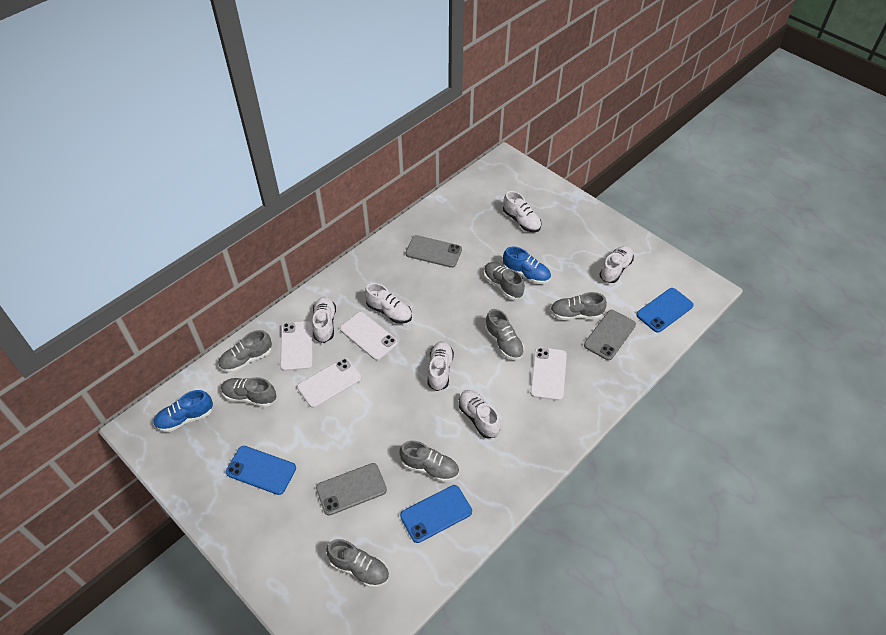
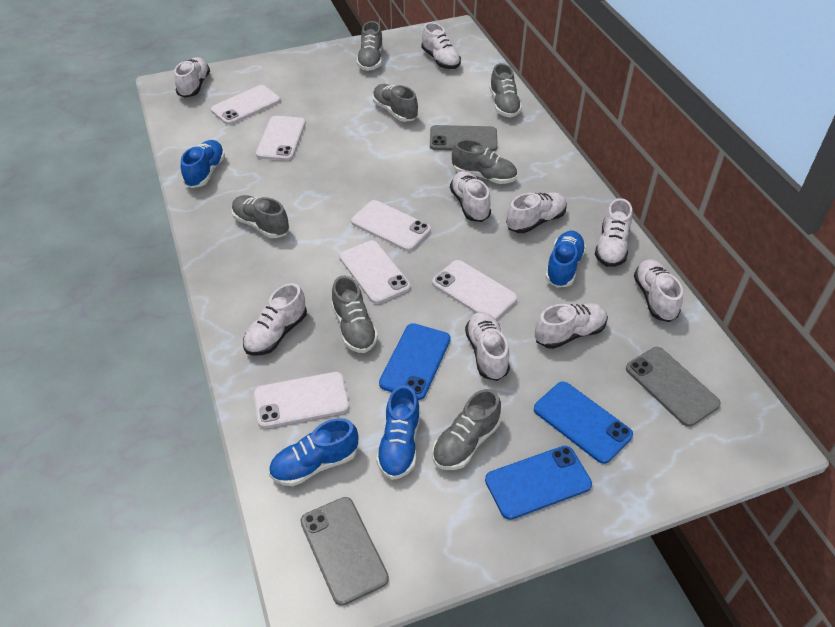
blue shoe: 2 -> 4
white phone: 4 -> 6
white shoe: 6 -> 9

